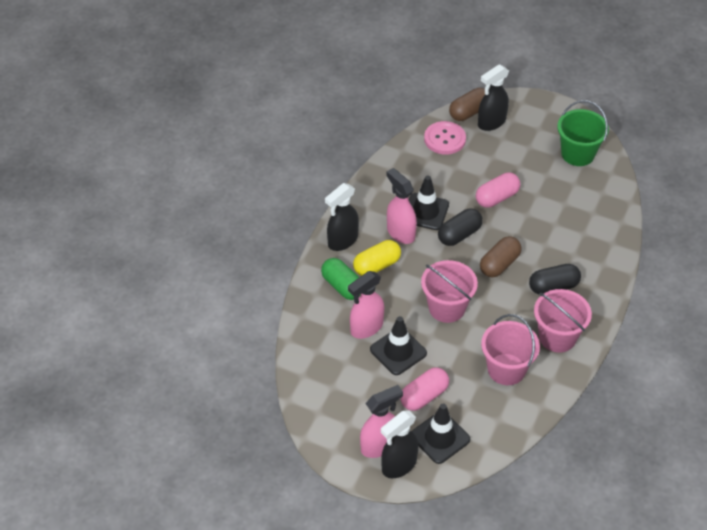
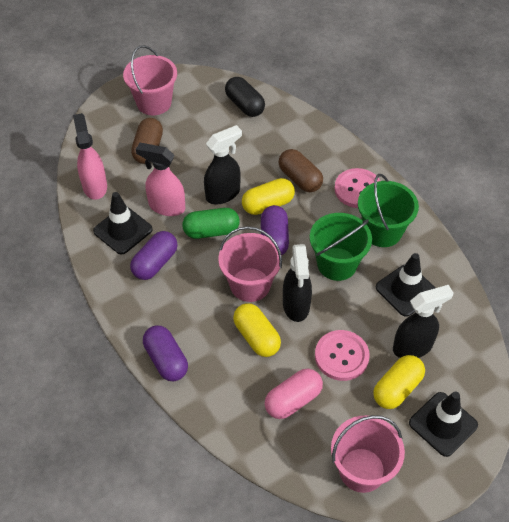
black capsule: 2 -> 1
green bucket: 1 -> 2
pink button: 1 -> 2
pink capsule: 2 -> 1
pink spray bottle: 3 -> 2
purple capsule: 0 -> 3
yellow capsule: 1 -> 3

